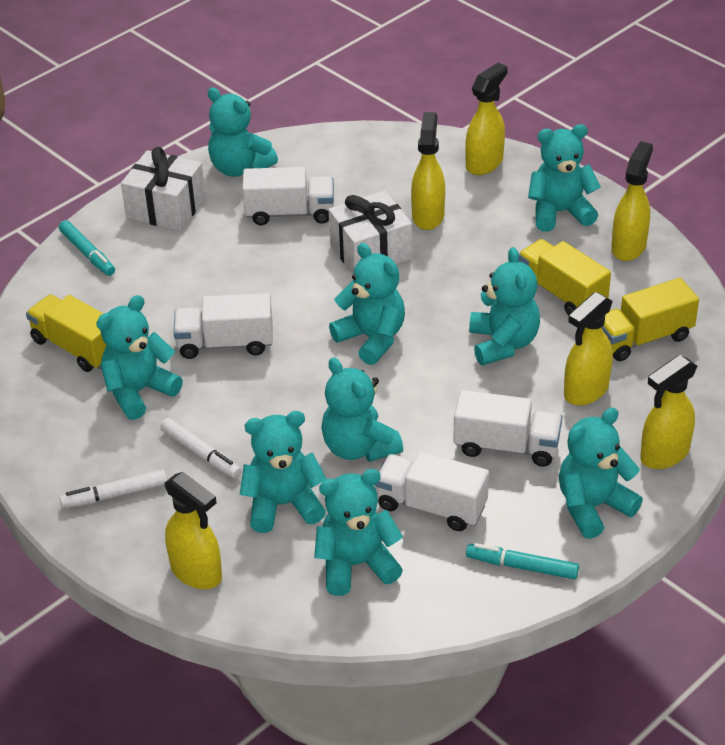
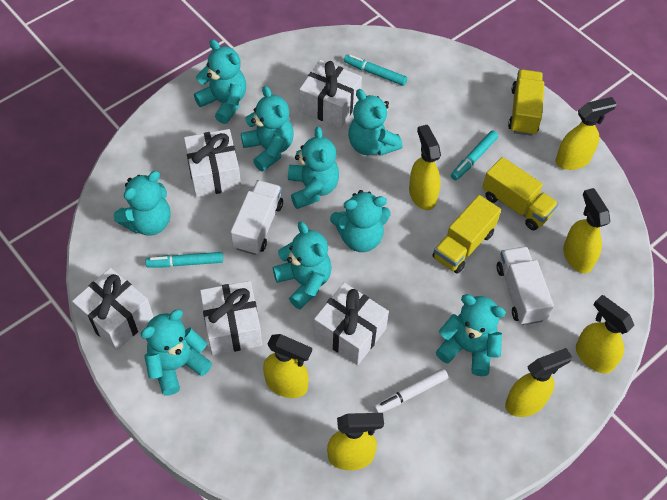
turquoise marker: 2 -> 3
white gift: 2 -> 5
white marker: 2 -> 1
white truck: 4 -> 2
yellow spray bottle: 6 -> 7

